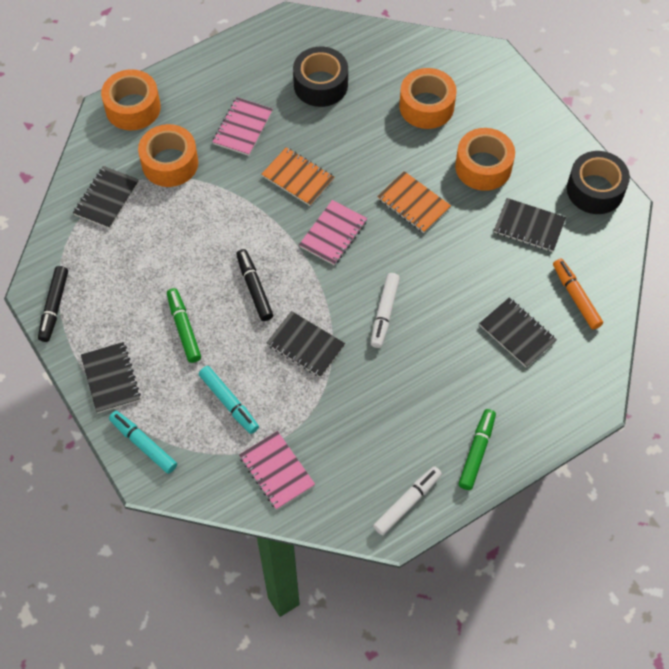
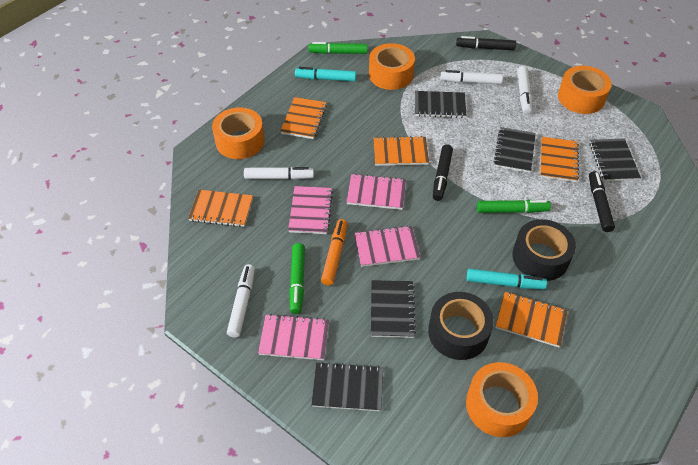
black marker: 2 -> 3
green marker: 2 -> 3
orange notebook: 2 -> 5
pink notebook: 3 -> 4
white marker: 2 -> 4

